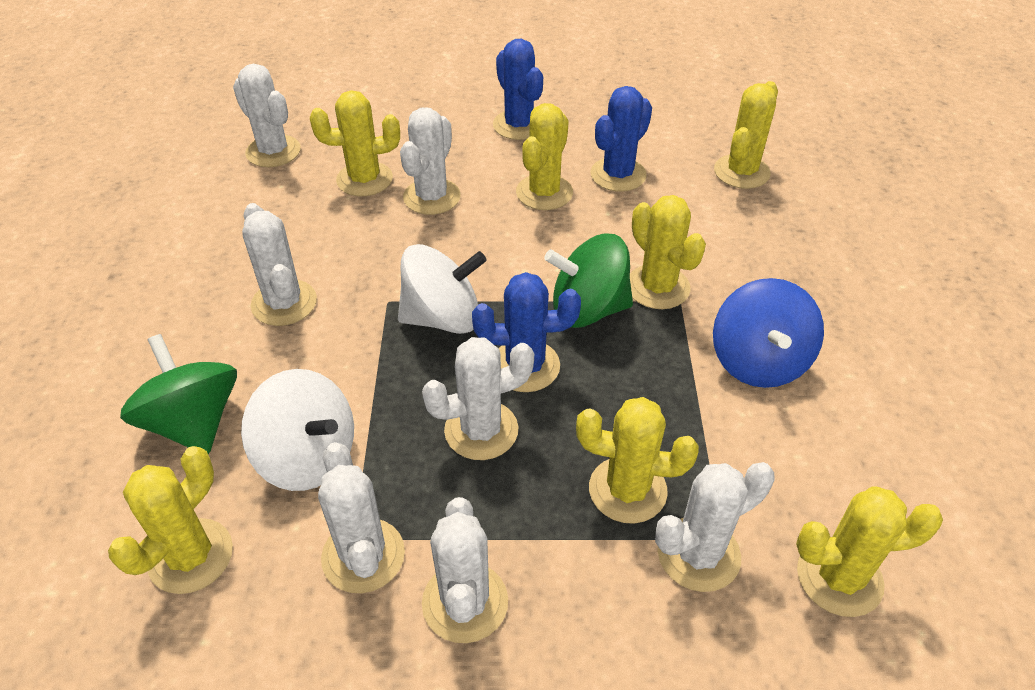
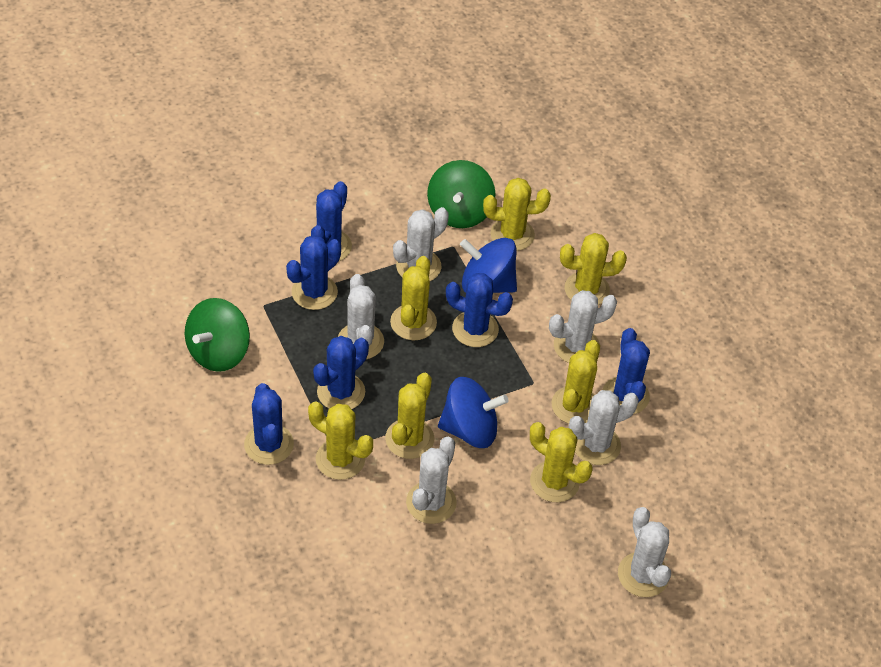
blue cactus: 3 -> 6
blue spinning top: 1 -> 2
white cactus: 7 -> 6
white spinning top: 2 -> 0

